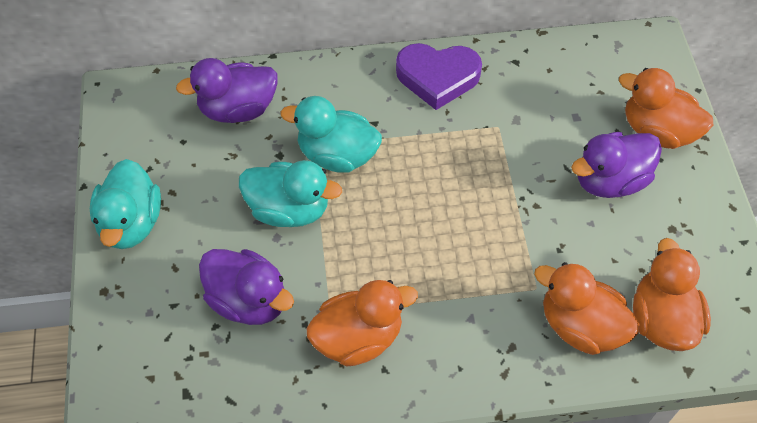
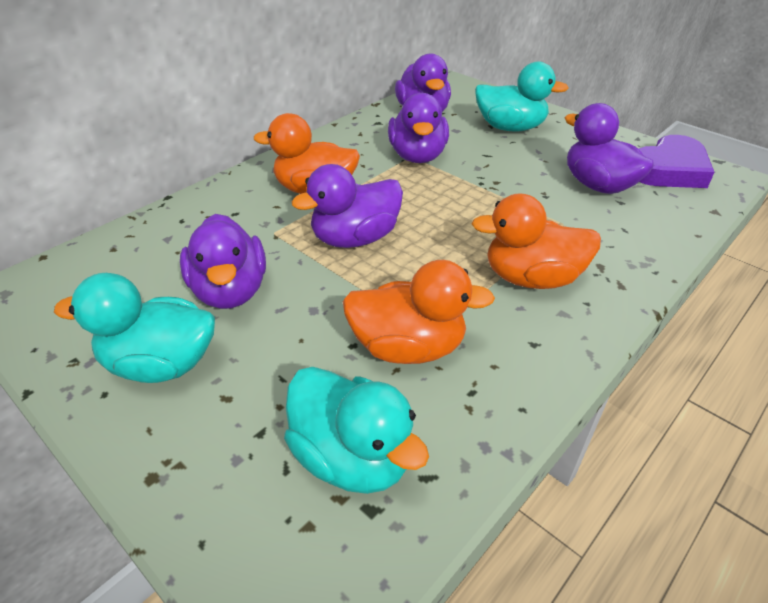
orange duck: 4 -> 3
purple duck: 3 -> 5

